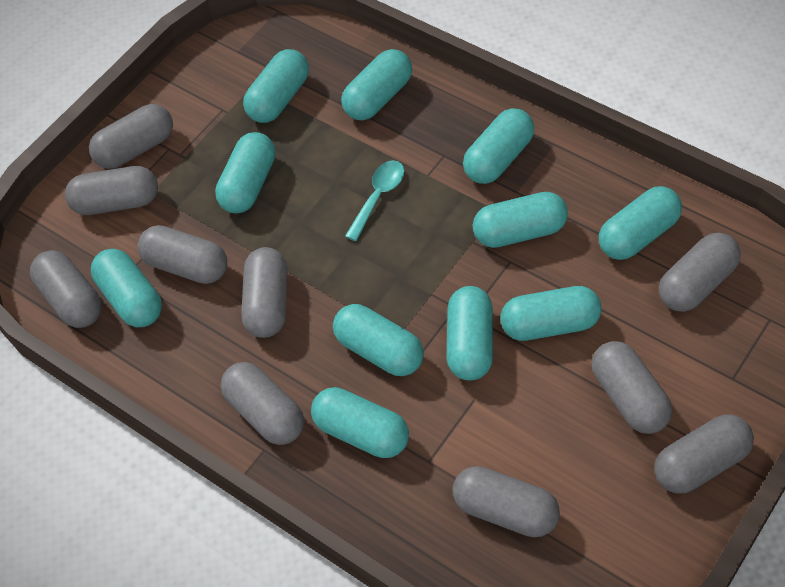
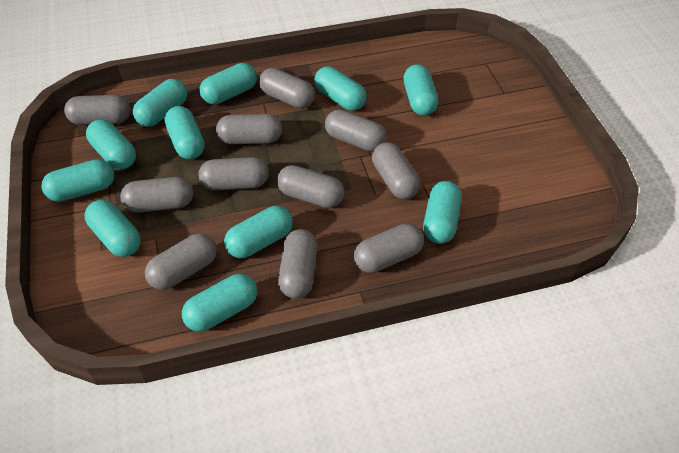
grey capsule: 10 -> 11
turquoise spoon: 1 -> 0

